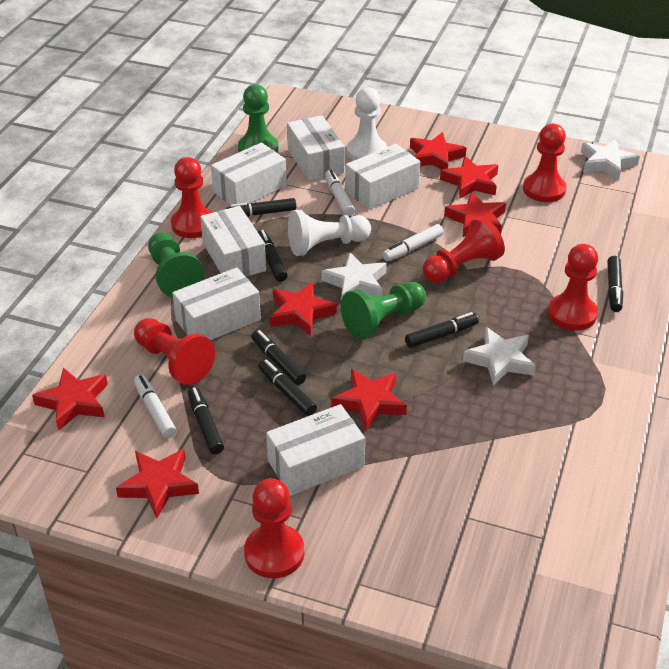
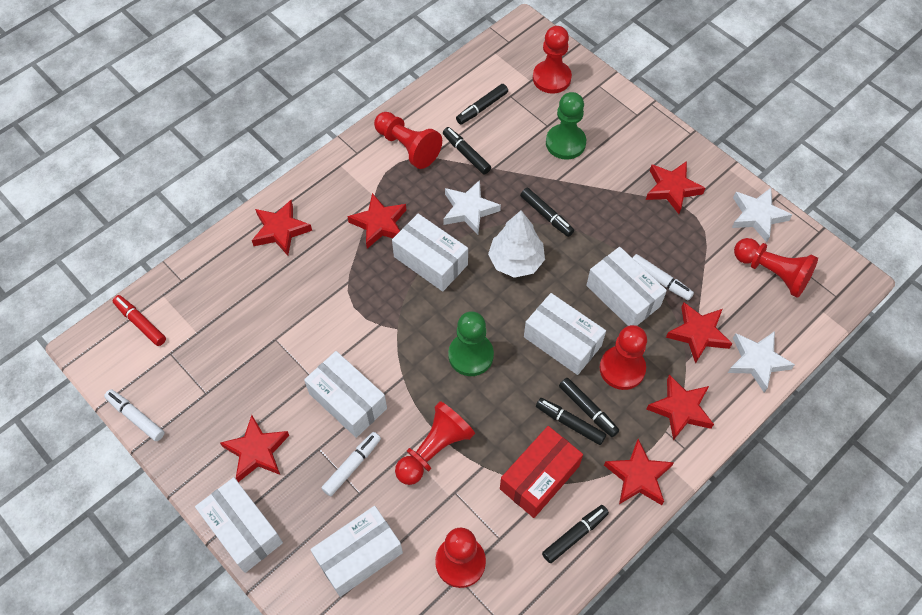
black marker: 7 -> 6
green pawn: 3 -> 2
red box: 0 -> 1
red marker: 0 -> 1
white pawn: 2 -> 0
white tree: 0 -> 1

